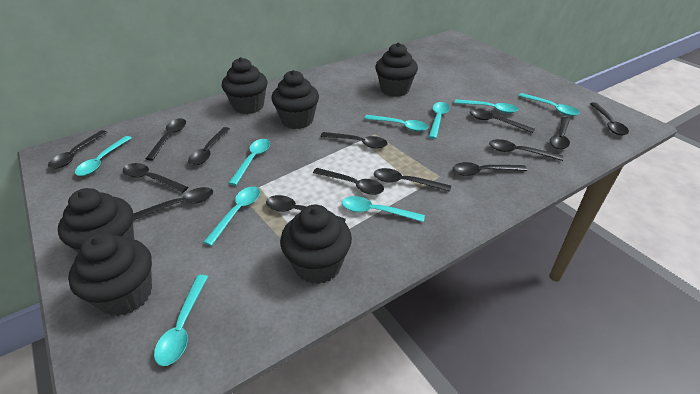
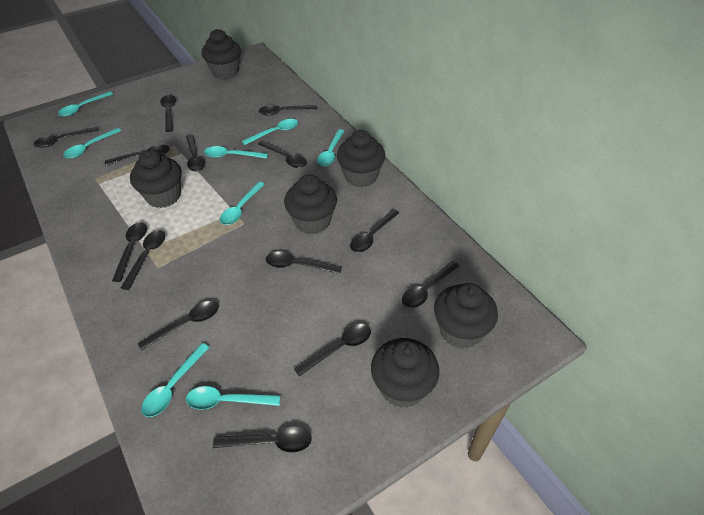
turquoise spoon: 9 -> 8

